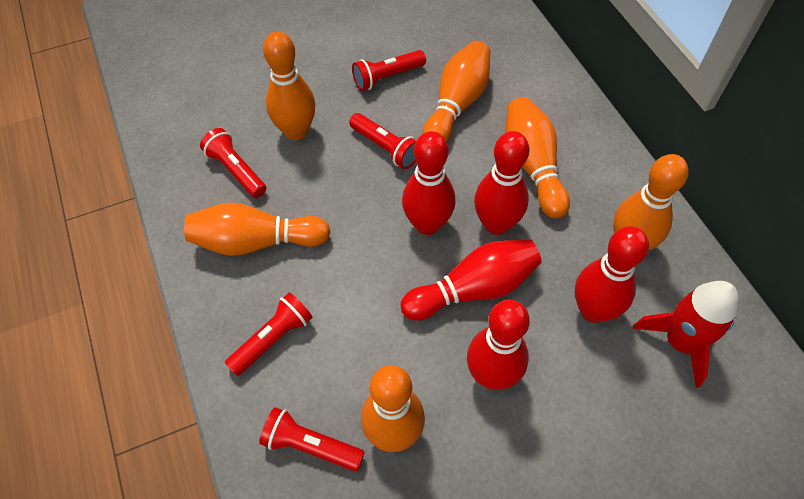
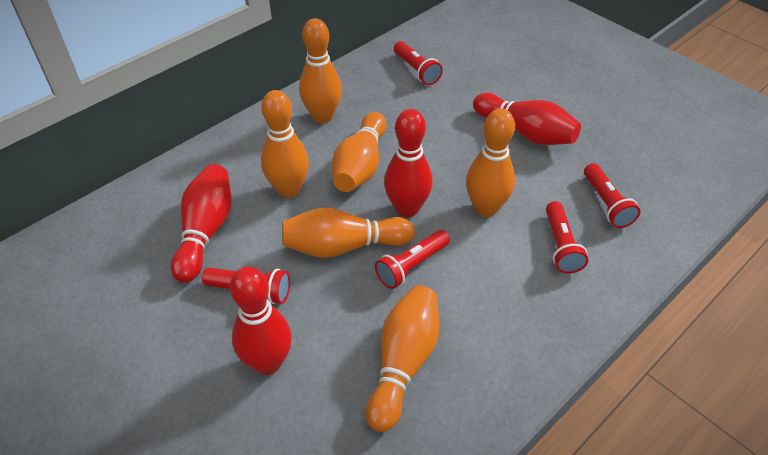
red bowling pin: 5 -> 4
red rocket: 1 -> 0

